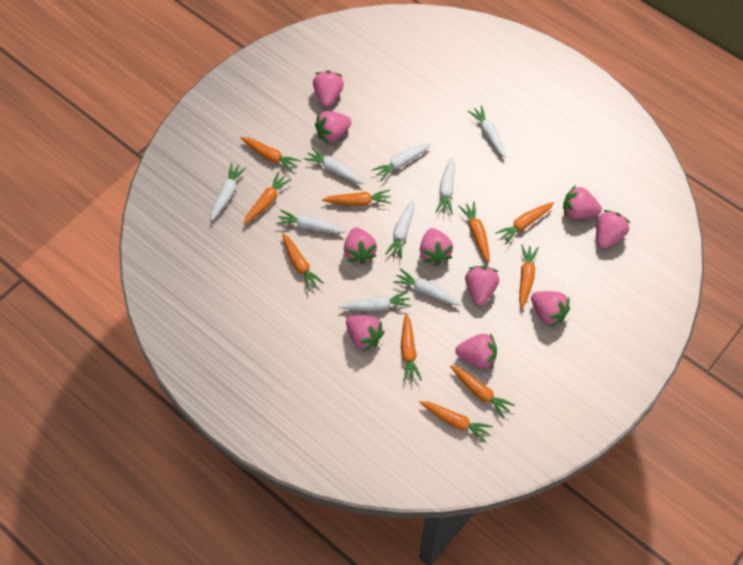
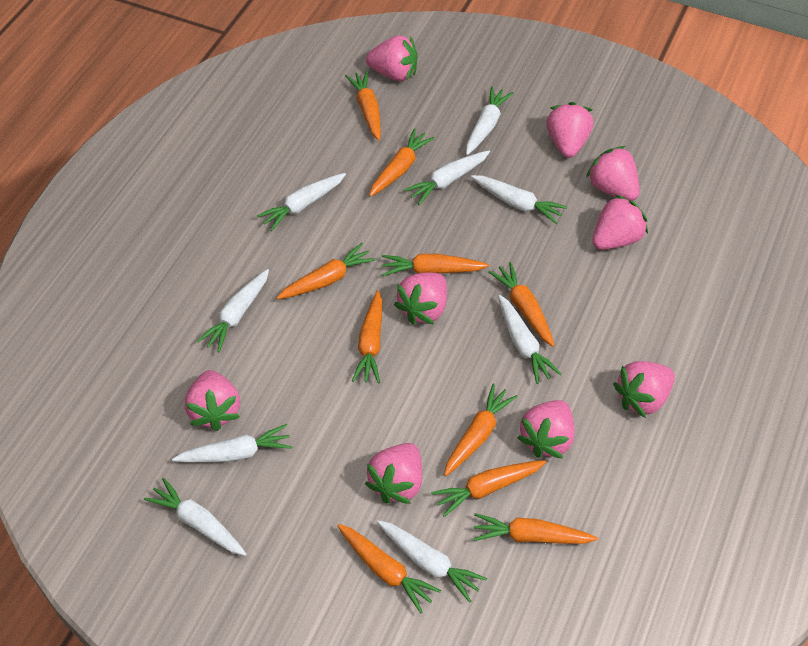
pink strawberry: 10 -> 9

